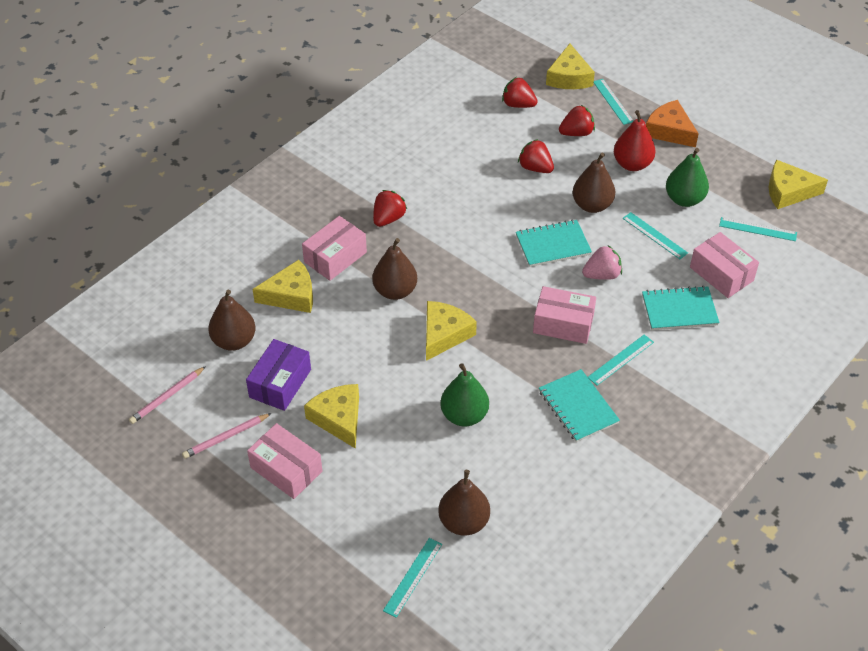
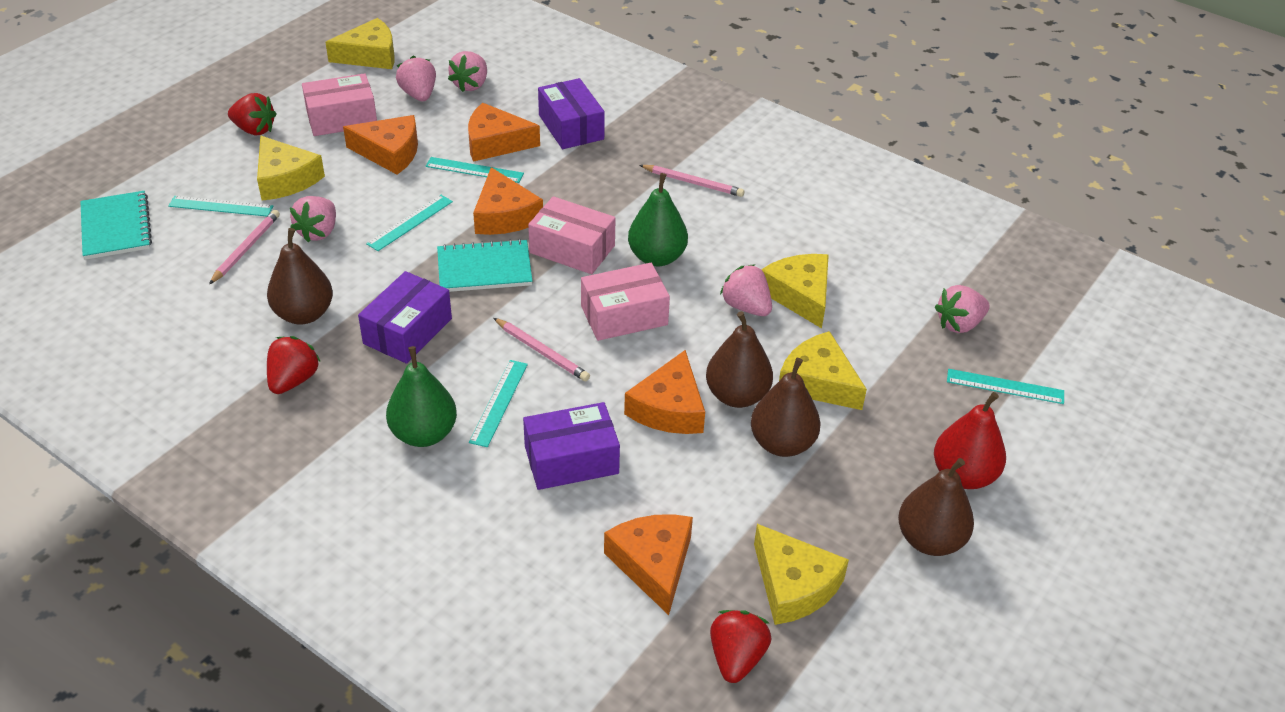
orange cheese: 1 -> 5
pink box: 4 -> 3
pink pencil: 2 -> 3
pink strawberry: 1 -> 5
purple box: 1 -> 3
red strawberry: 4 -> 3
turquoise notebook: 3 -> 2

